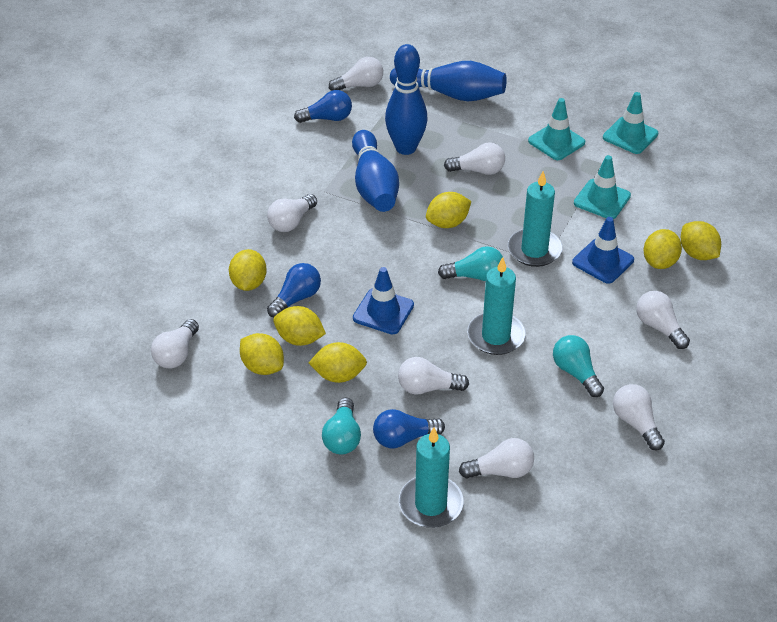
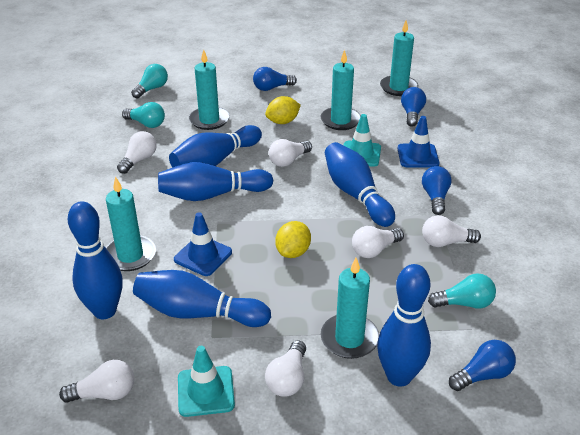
blue bowling pin: 3 -> 6
blue light bulb: 3 -> 4
turquoise candle: 3 -> 5
turquoise traffic cone: 3 -> 2
white light bulb: 8 -> 6
yellow lemon: 7 -> 2

